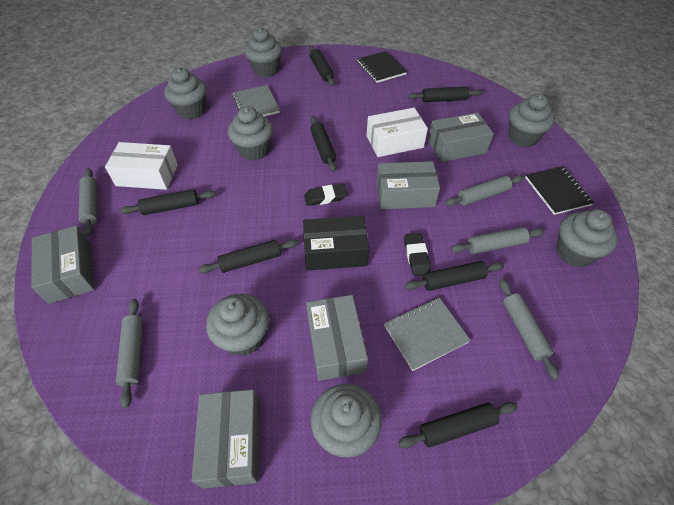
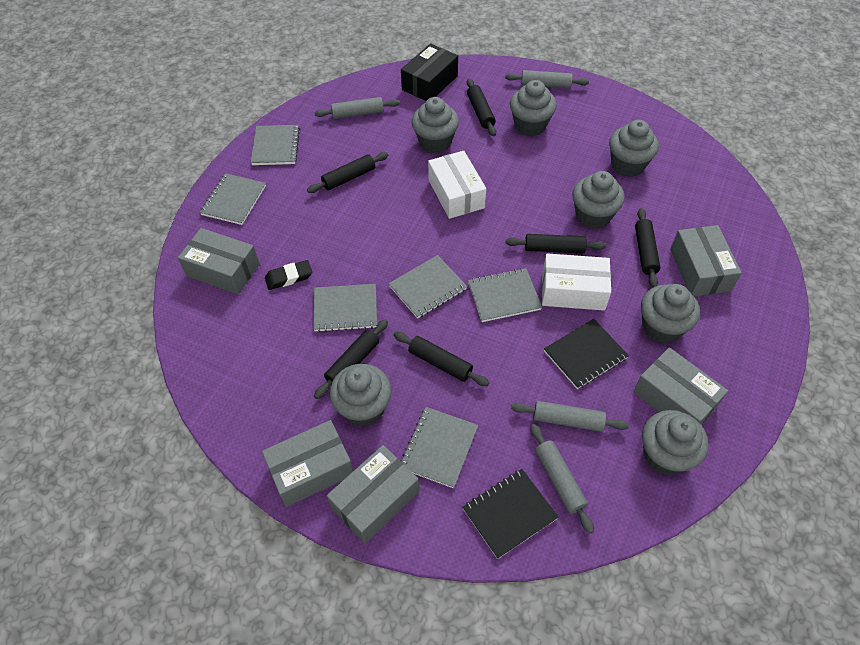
black eraser: 2 -> 1
black rolling pin: 7 -> 6
grey notebook: 2 -> 6
grey rolling pin: 5 -> 4

